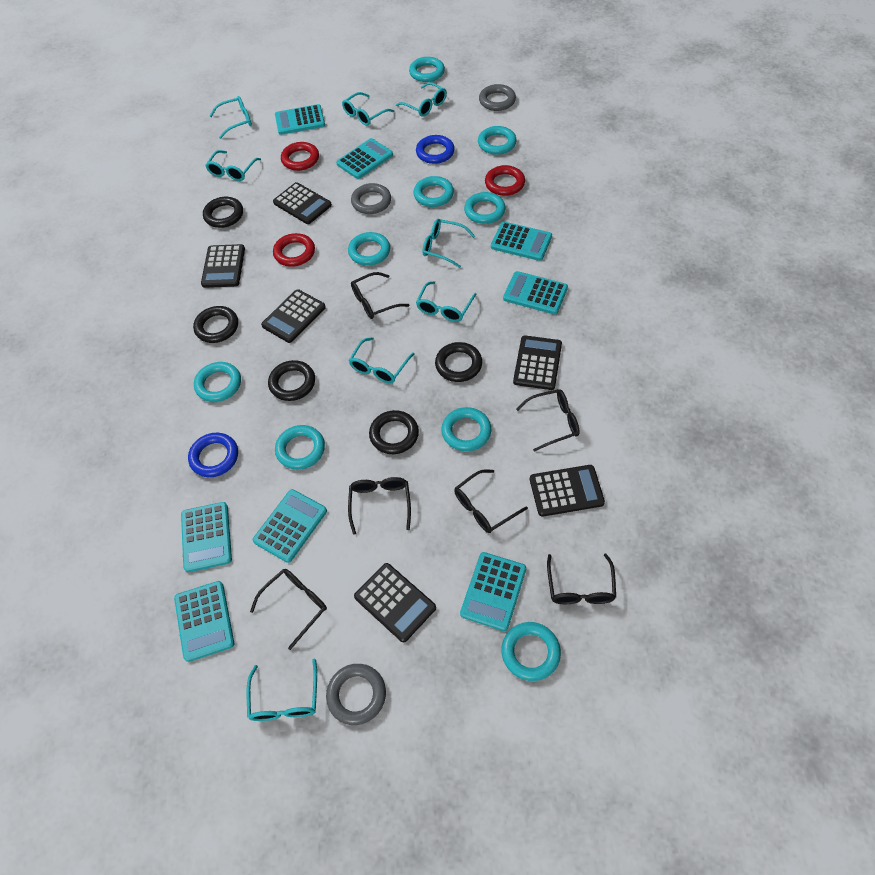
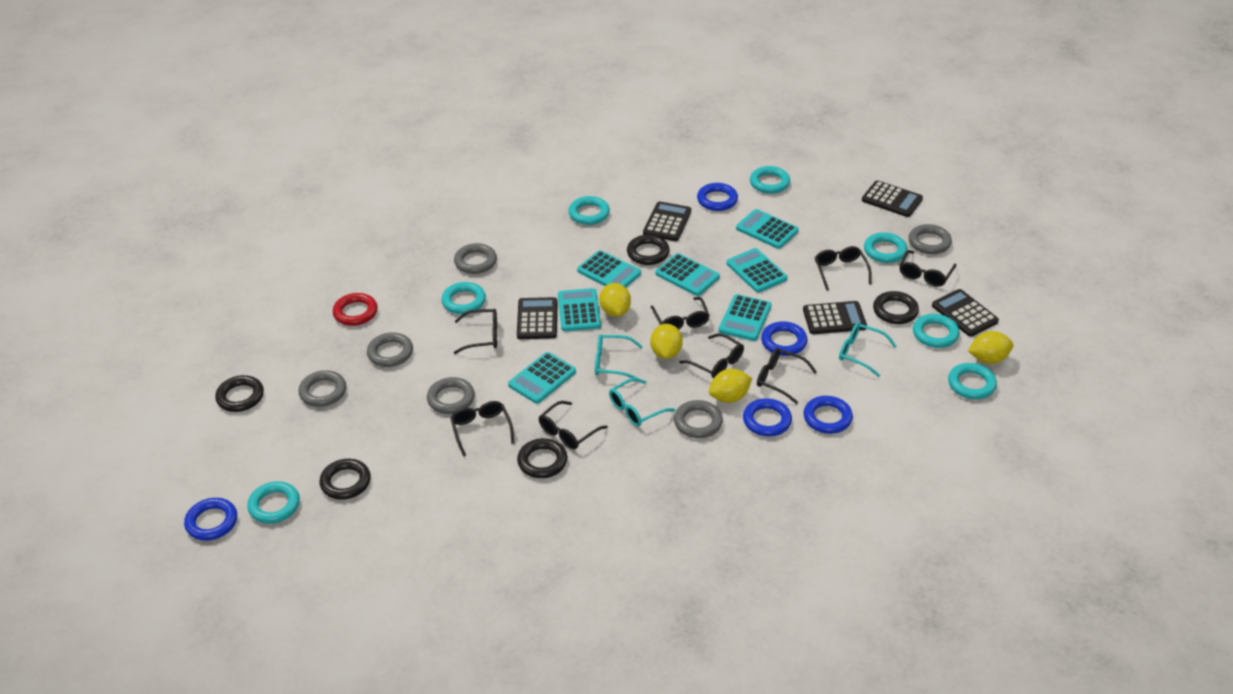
black calculator: 6 -> 5
black glasses: 6 -> 8
blue ring: 2 -> 5
grey ring: 3 -> 6
red ring: 3 -> 1
turquoise calculator: 8 -> 7
turquoise glasses: 8 -> 3
turquoise ring: 9 -> 7
yellow lemon: 0 -> 4

